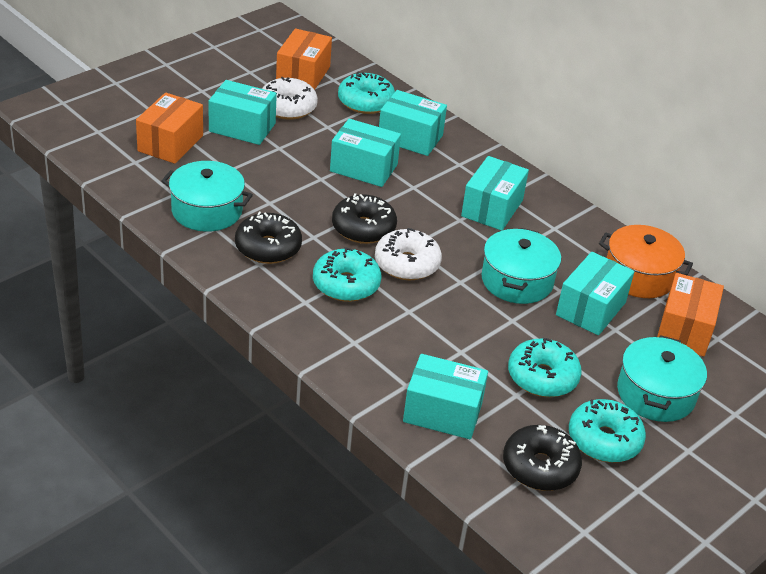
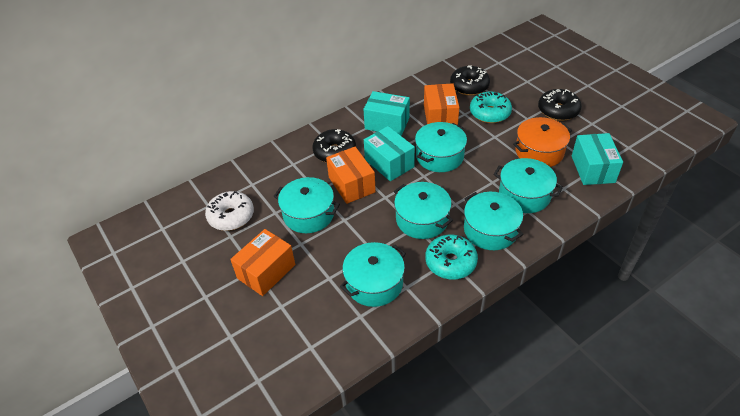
turquoise box: 6 -> 3
turquoise donut: 4 -> 2
turquoise pot: 3 -> 6
white donut: 2 -> 1

